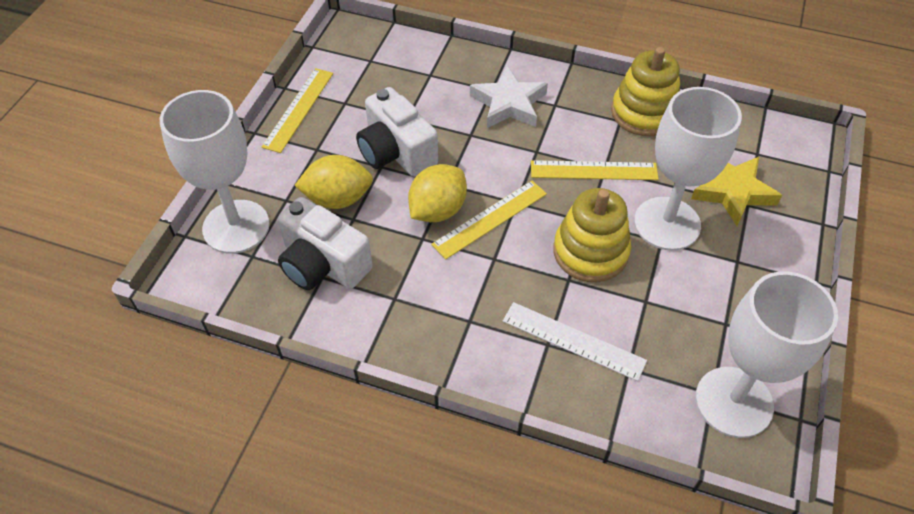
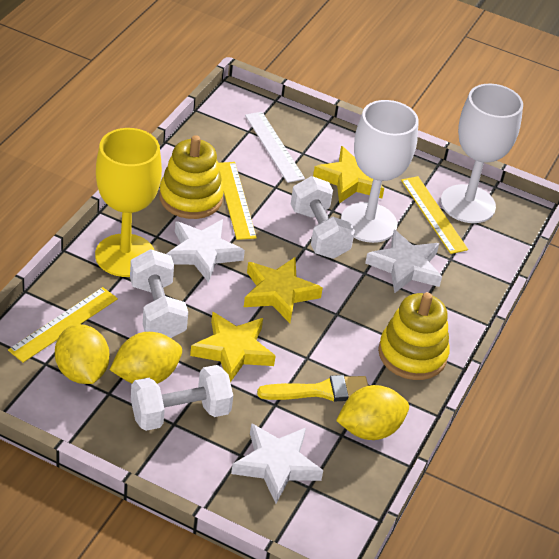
white camera: 2 -> 0
white dumbbell: 0 -> 3
white goblet: 3 -> 2
white star: 1 -> 3
yellow brush: 0 -> 1
yellow goblet: 0 -> 1
yellow lemon: 2 -> 3
yellow star: 1 -> 3

